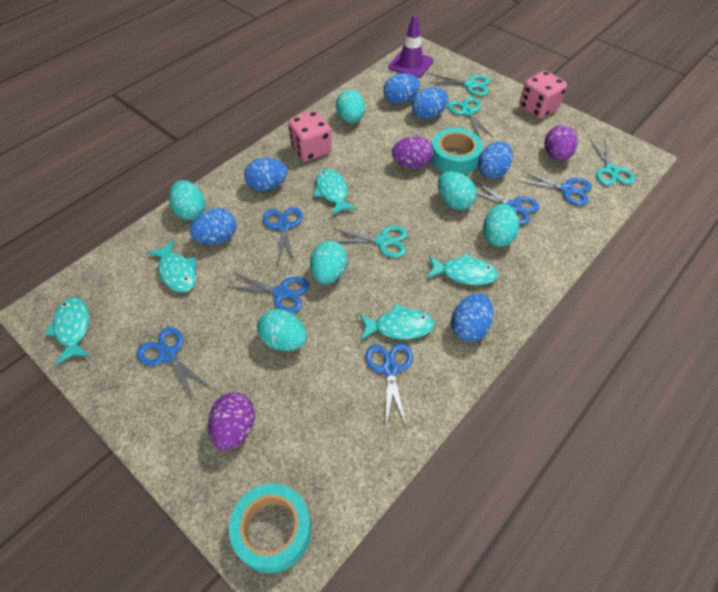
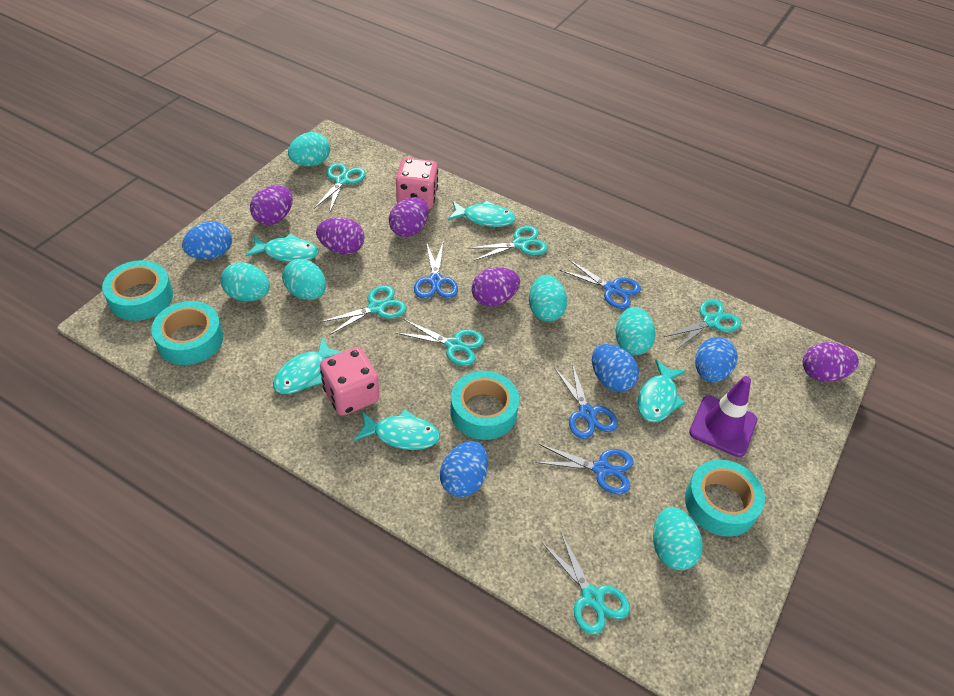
blue egg: 6 -> 4
blue scissors: 6 -> 4
purple egg: 3 -> 5
turquoise scissors: 4 -> 6
turquoise tape: 2 -> 4

